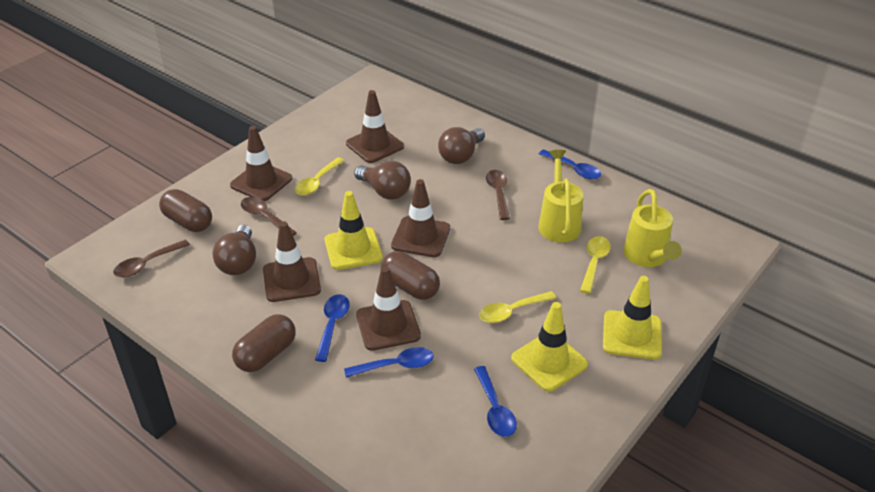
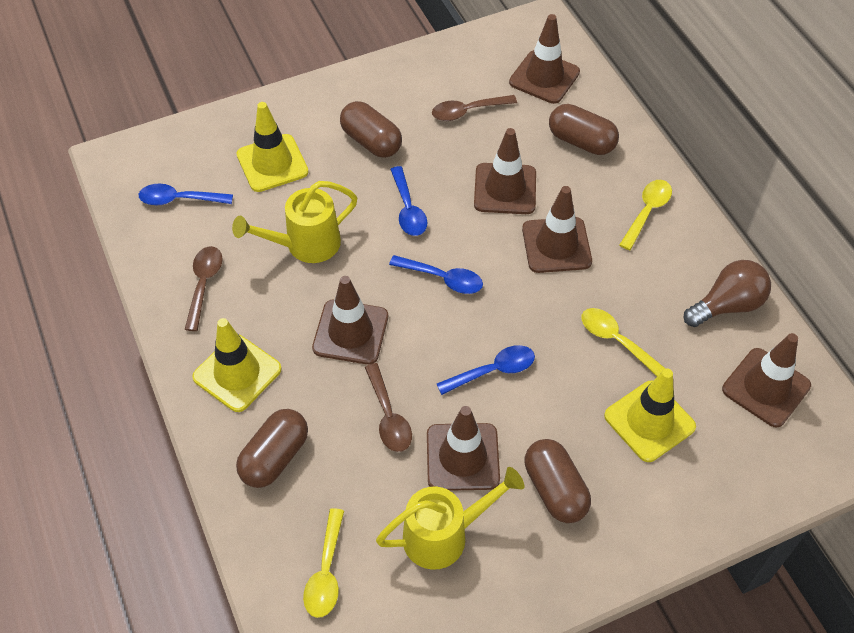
brown capsule: 3 -> 4
brown light bulb: 3 -> 1
brown traffic cone: 5 -> 6

